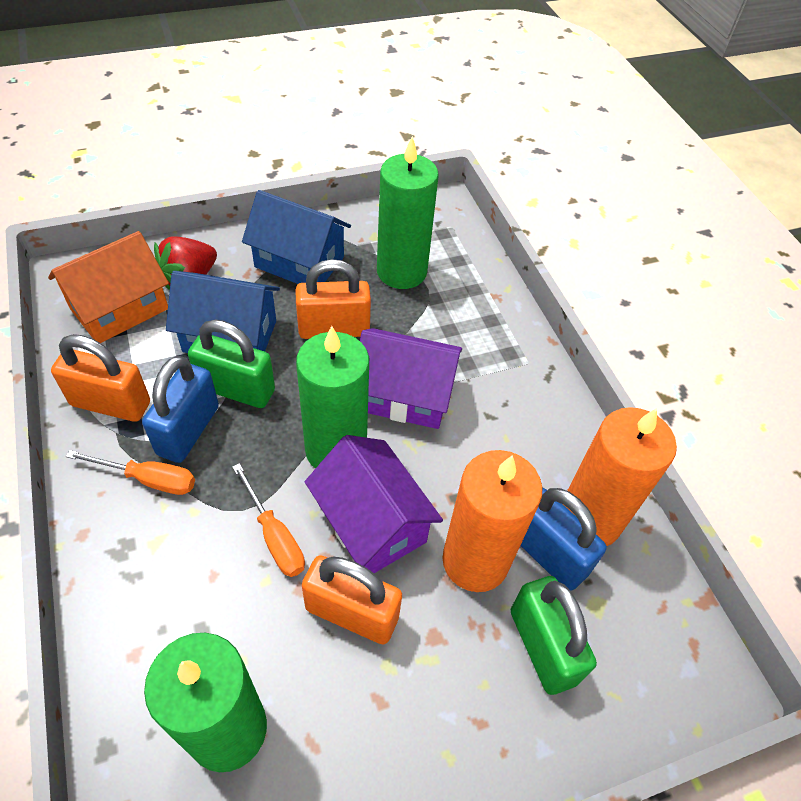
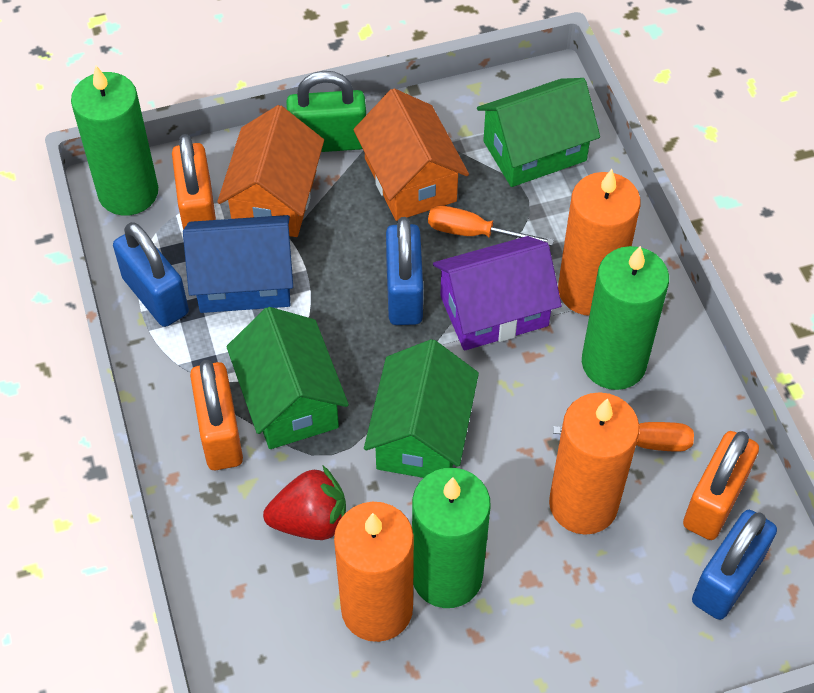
blue house: 2 -> 1
blue padlock: 2 -> 3
green house: 0 -> 3
green padlock: 2 -> 1
orange candle: 2 -> 3
orange house: 1 -> 2
purple house: 2 -> 1

